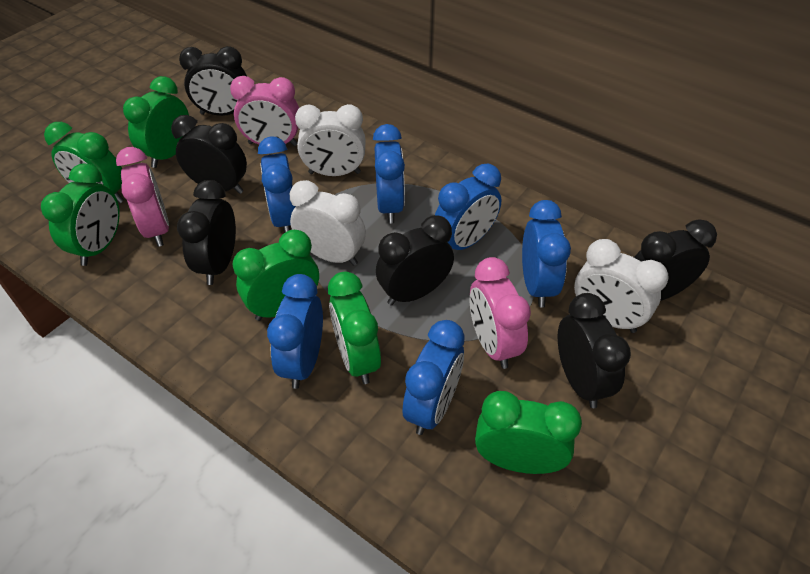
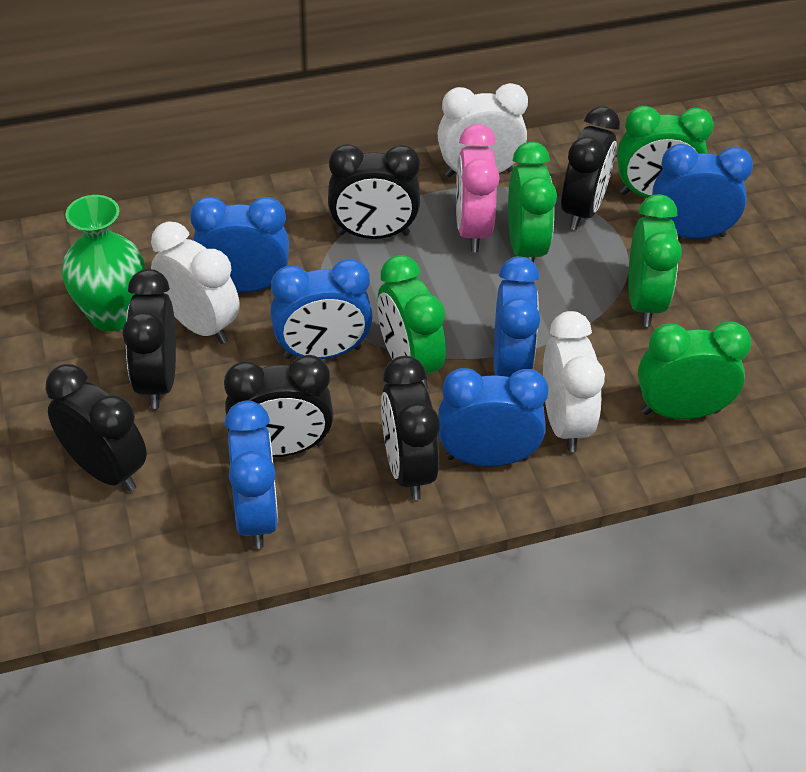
green clock: 6 -> 5
green vase: 0 -> 1
pink clock: 3 -> 1

